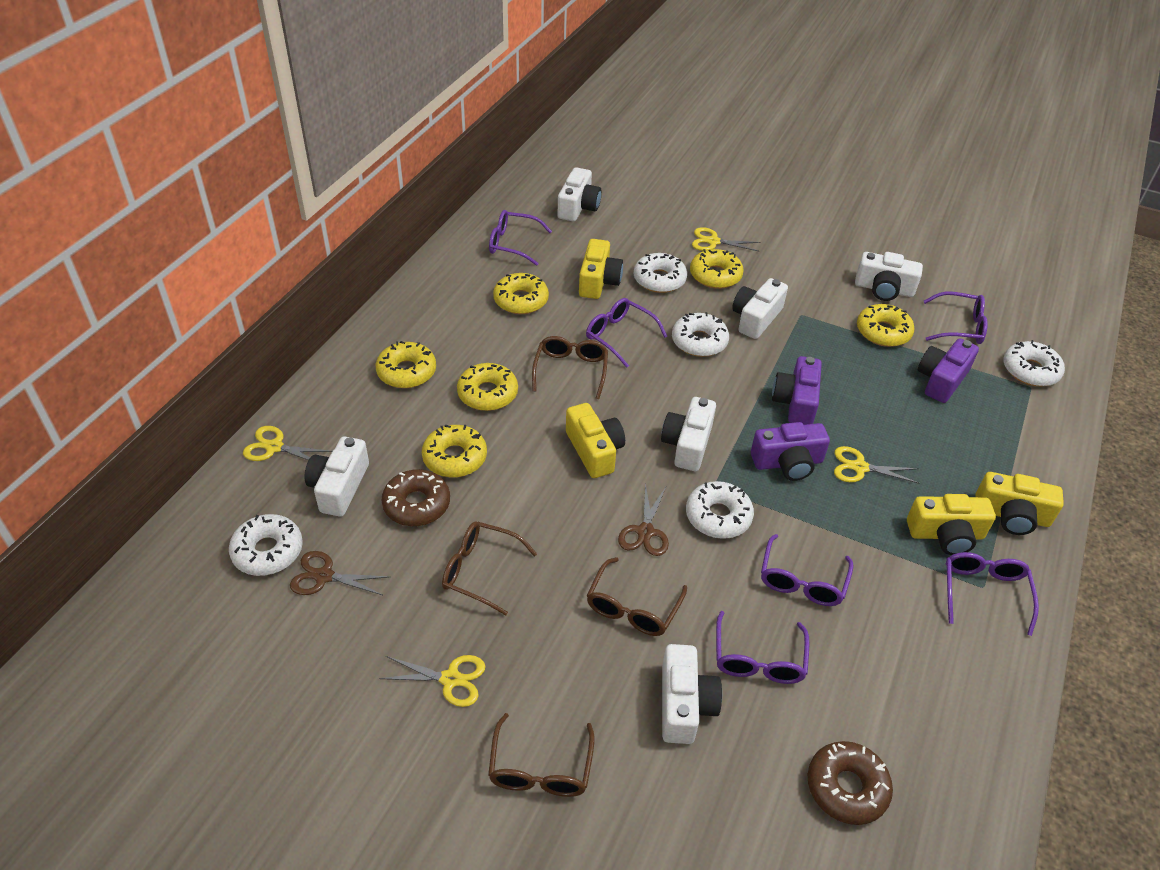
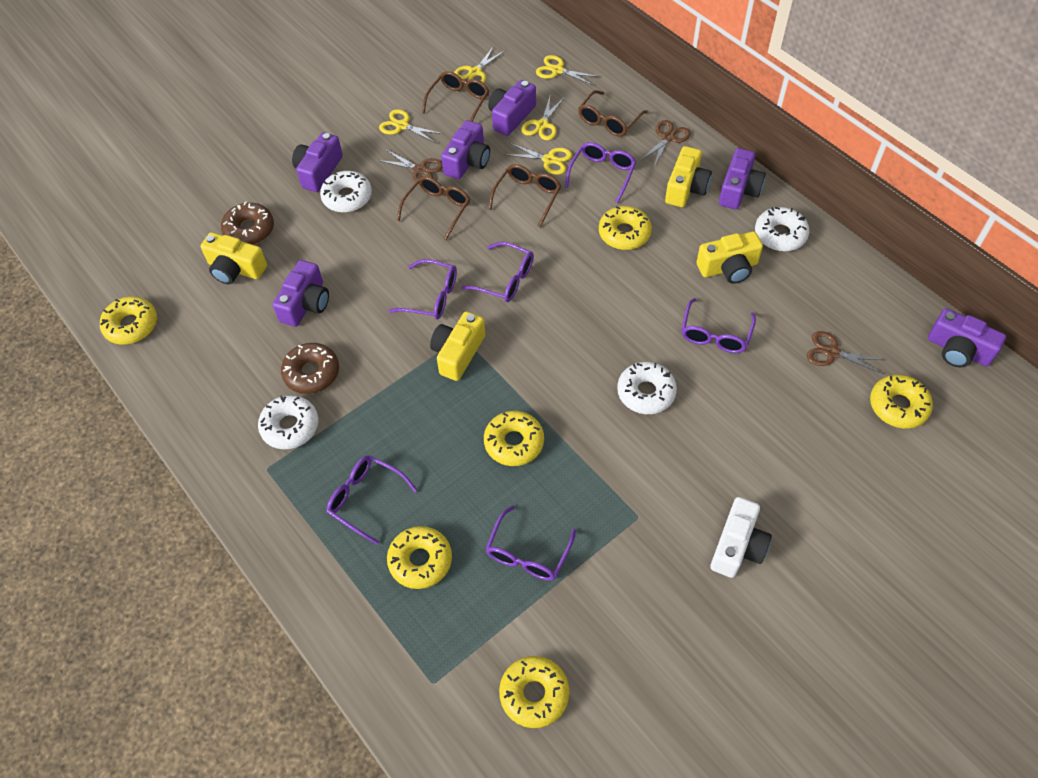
brown scissors: 2 -> 3
purple camera: 3 -> 6
white camera: 6 -> 1
white donut: 5 -> 4
yellow scissors: 4 -> 5

